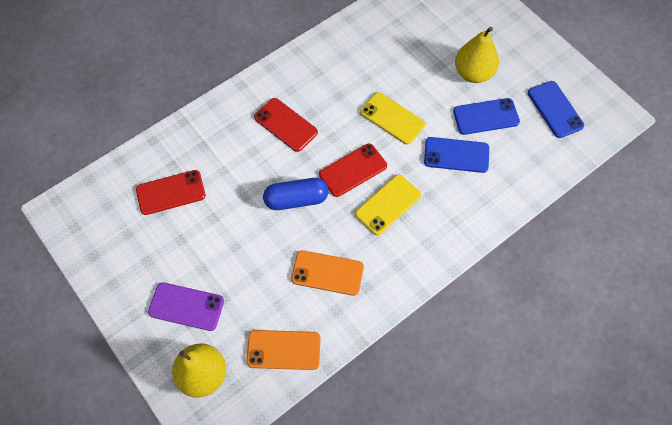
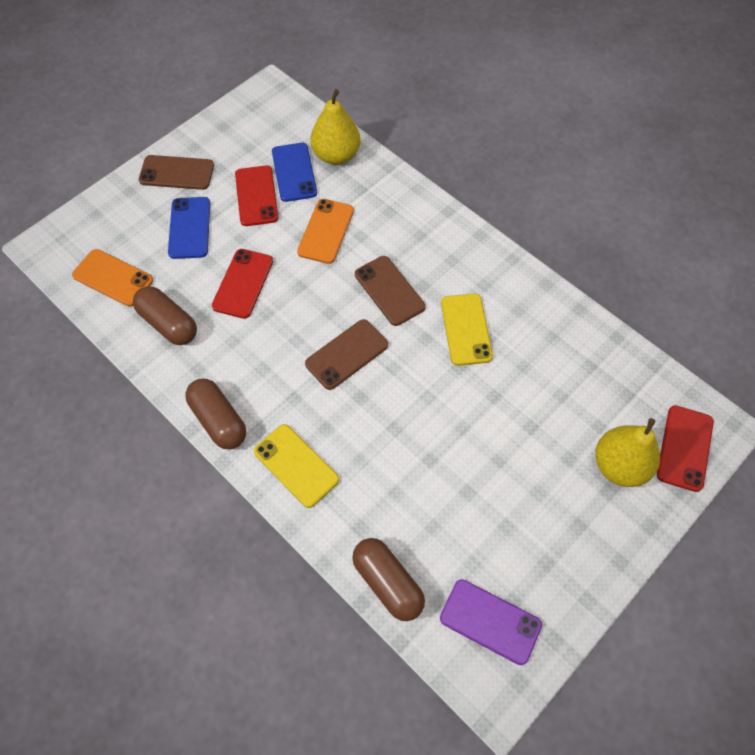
blue capsule: 1 -> 0
blue phone: 3 -> 2
brown capsule: 0 -> 3
brown phone: 0 -> 3

